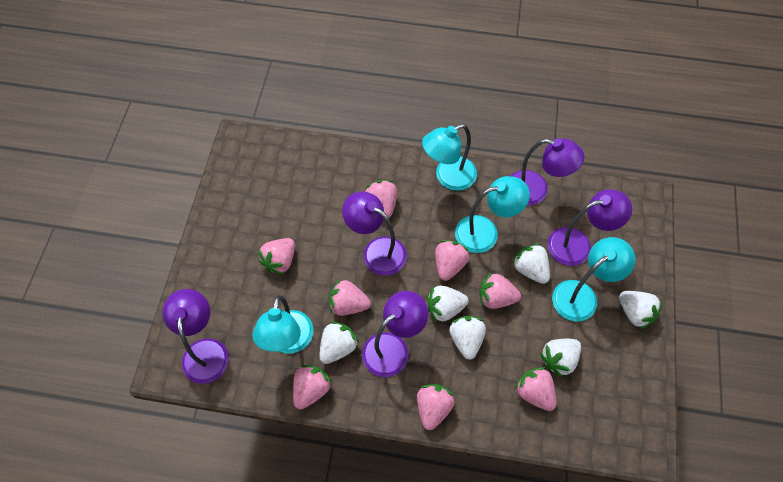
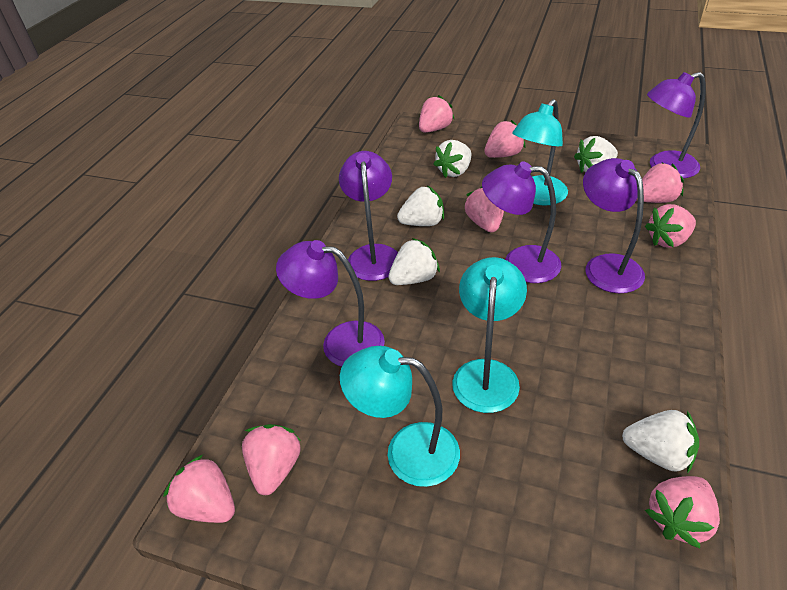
turquoise lamp: 4 -> 3
white strawberry: 6 -> 5

